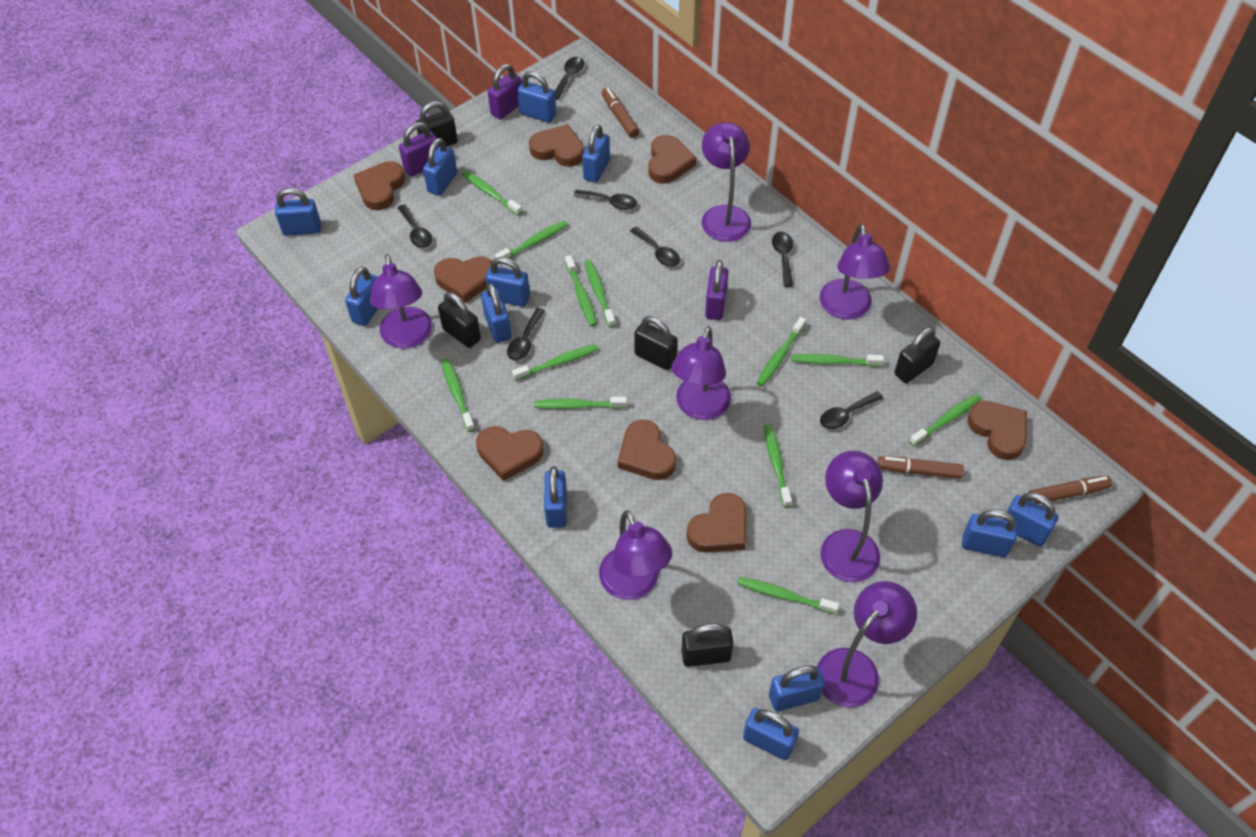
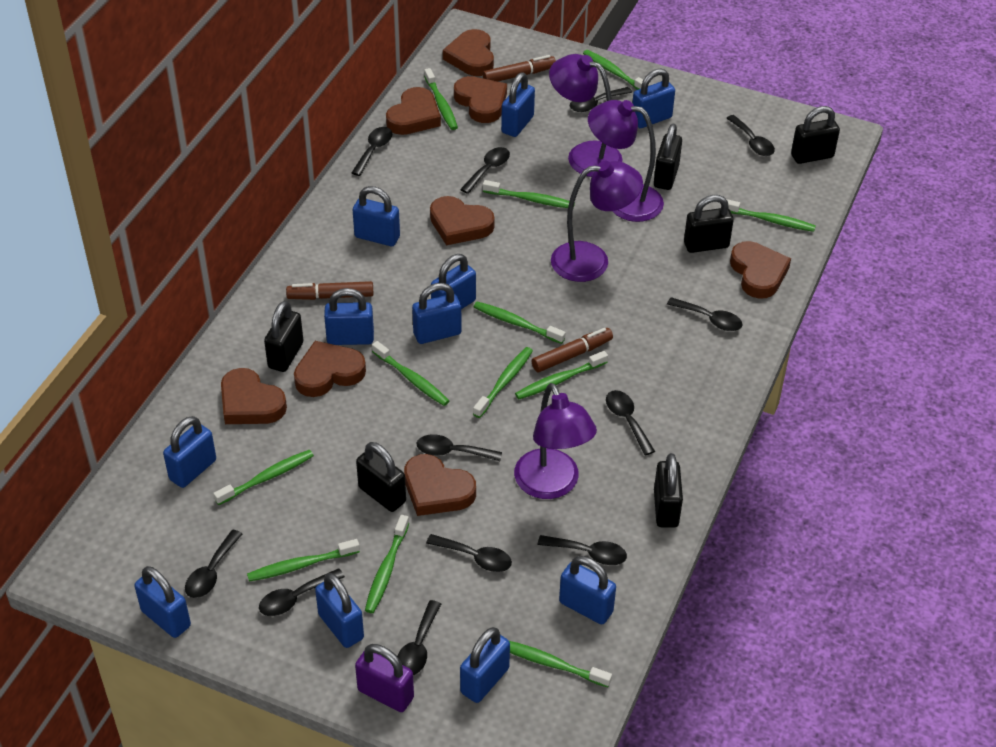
black padlock: 5 -> 6
black spoon: 7 -> 12
blue padlock: 12 -> 11
purple lamp: 7 -> 4
purple padlock: 3 -> 1

